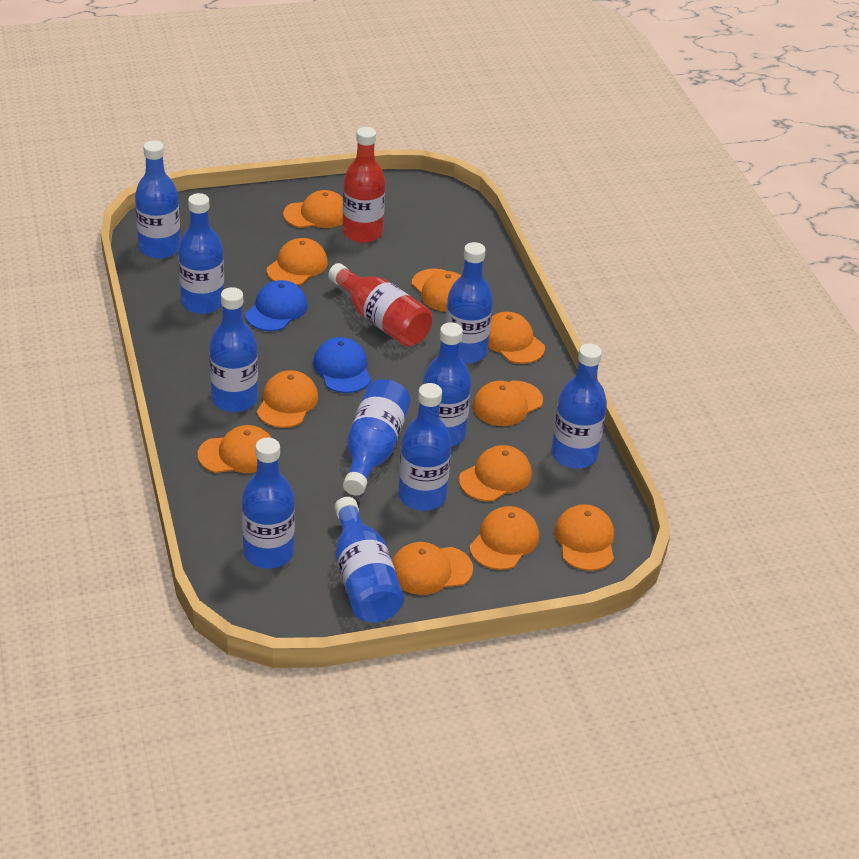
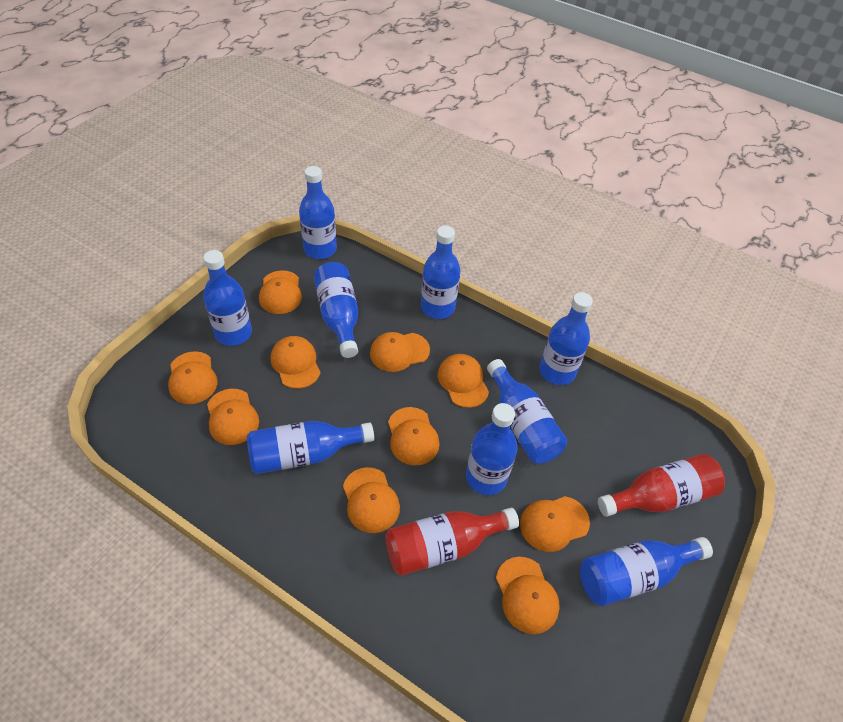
blue bottle: 10 -> 9
blue cap: 2 -> 0
orange cap: 11 -> 10

